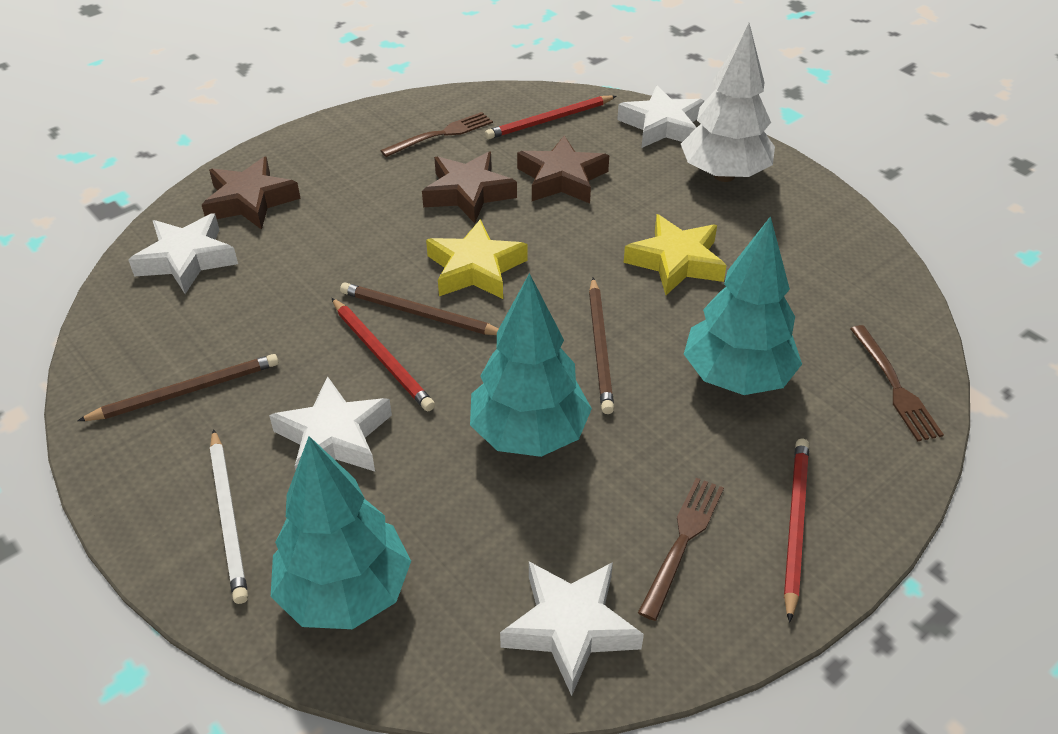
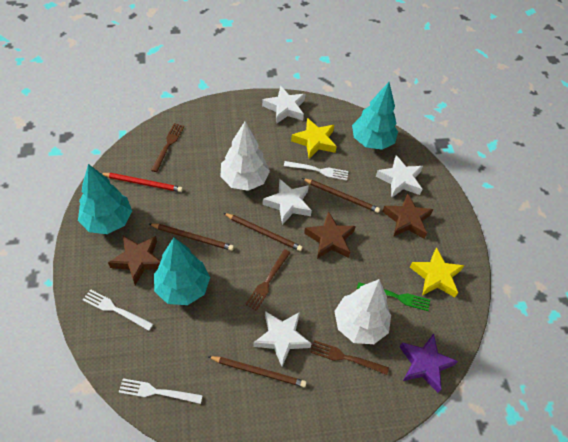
brown pencil: 3 -> 4
green fork: 0 -> 1
purple star: 0 -> 1
red pencil: 3 -> 1
white fork: 0 -> 3
white pencil: 1 -> 0
white tree: 1 -> 2

